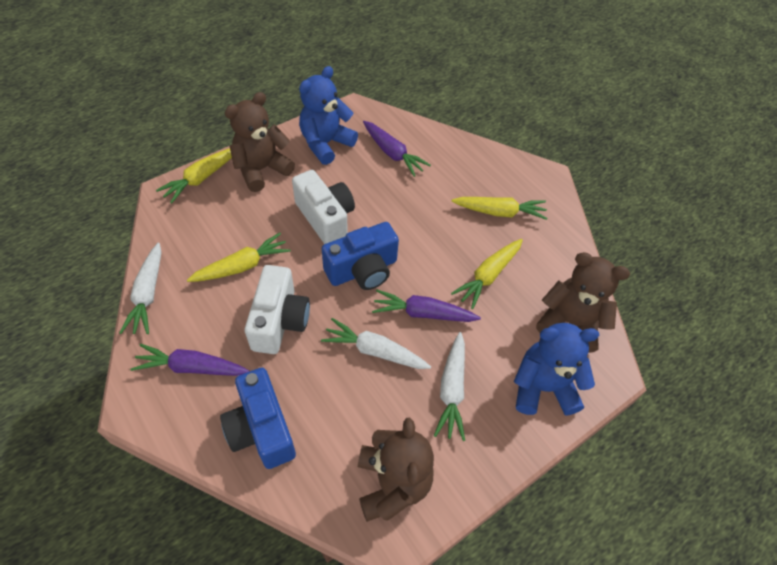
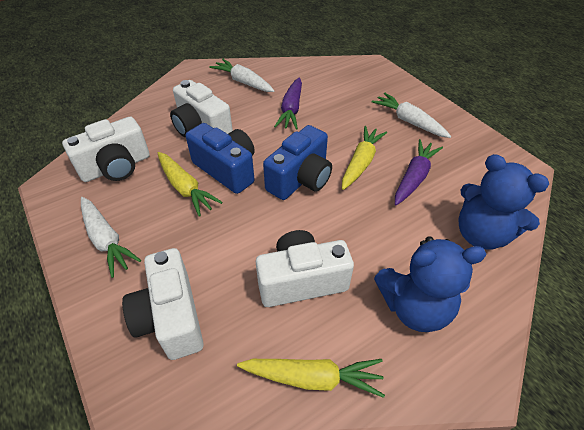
brown teddy bear: 3 -> 0
purple carrot: 3 -> 2
white camera: 2 -> 4
yellow carrot: 4 -> 3

